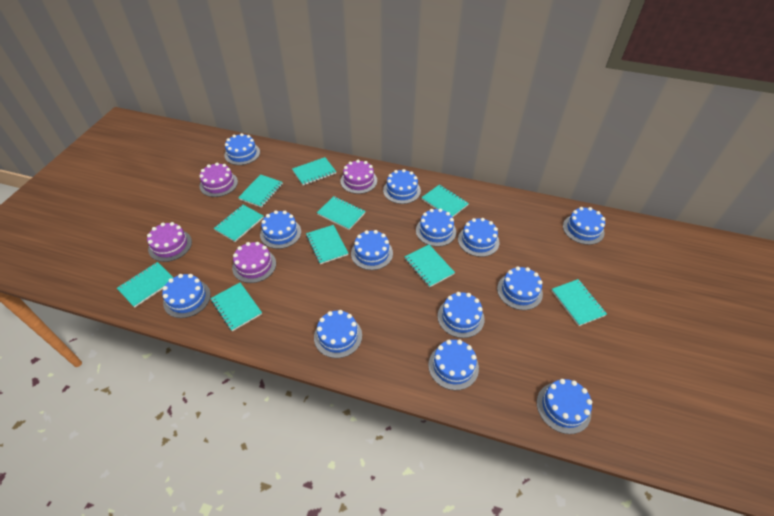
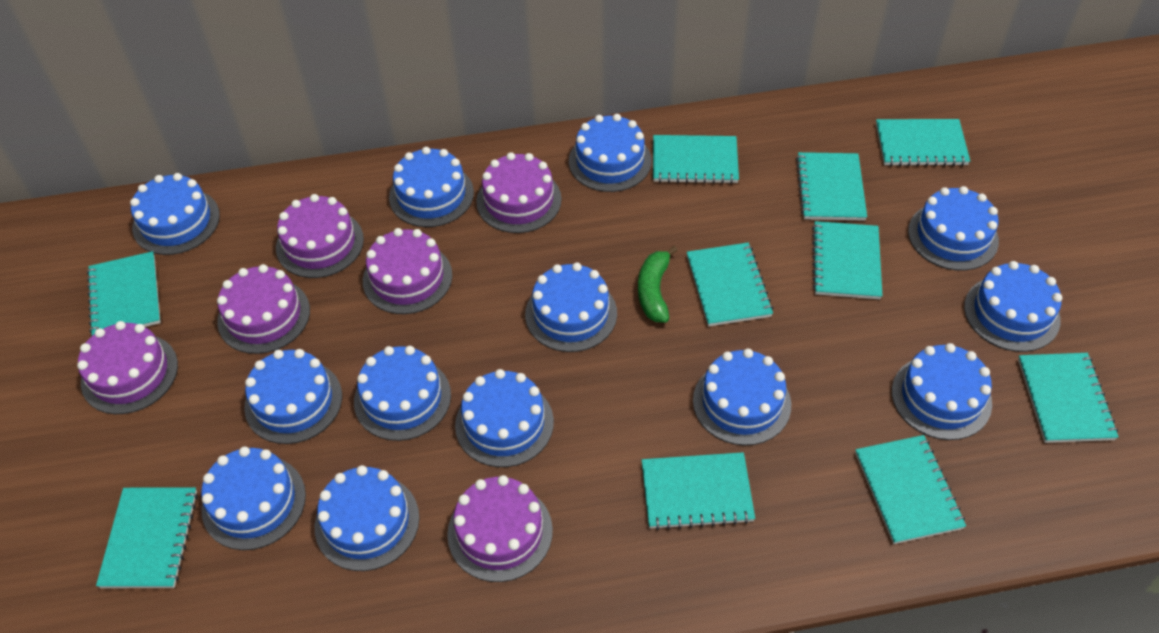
green banana: 0 -> 1
purple cake: 4 -> 6

